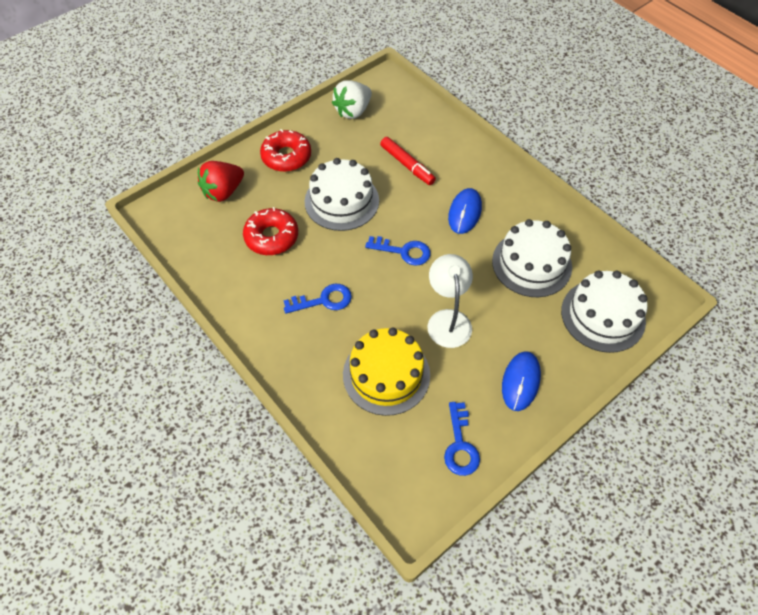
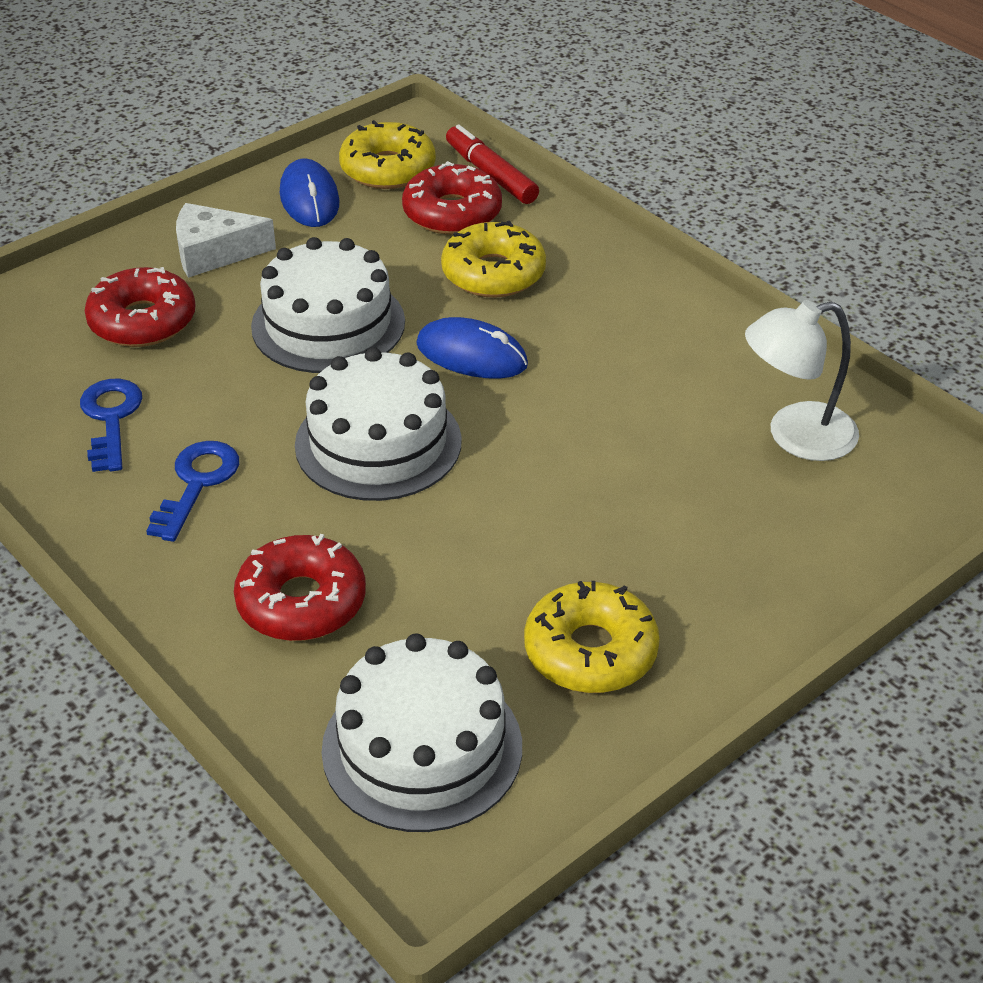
blue key: 3 -> 2
red donut: 2 -> 3
red strawberry: 1 -> 0
white cheese: 0 -> 1
white strawberry: 1 -> 0
yellow cake: 1 -> 0
yellow donut: 0 -> 3

